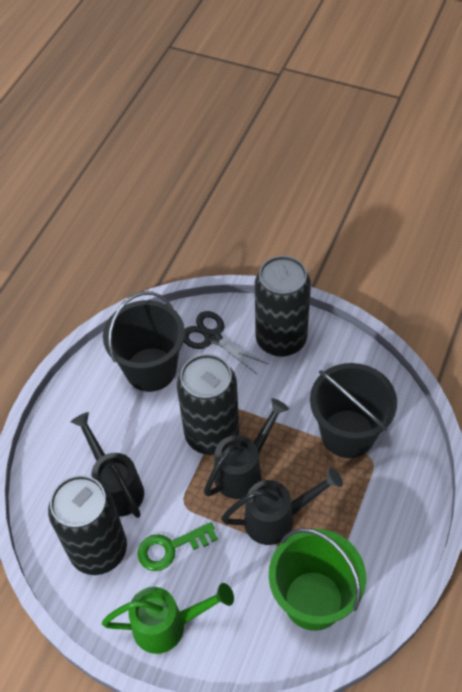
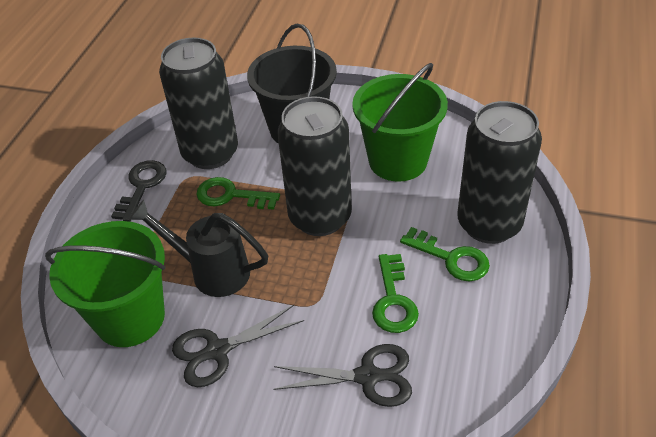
black bucket: 2 -> 1
black key: 0 -> 1
black scissors: 1 -> 2
black watering can: 3 -> 1
green bucket: 1 -> 2
green key: 1 -> 3
green watering can: 1 -> 0

